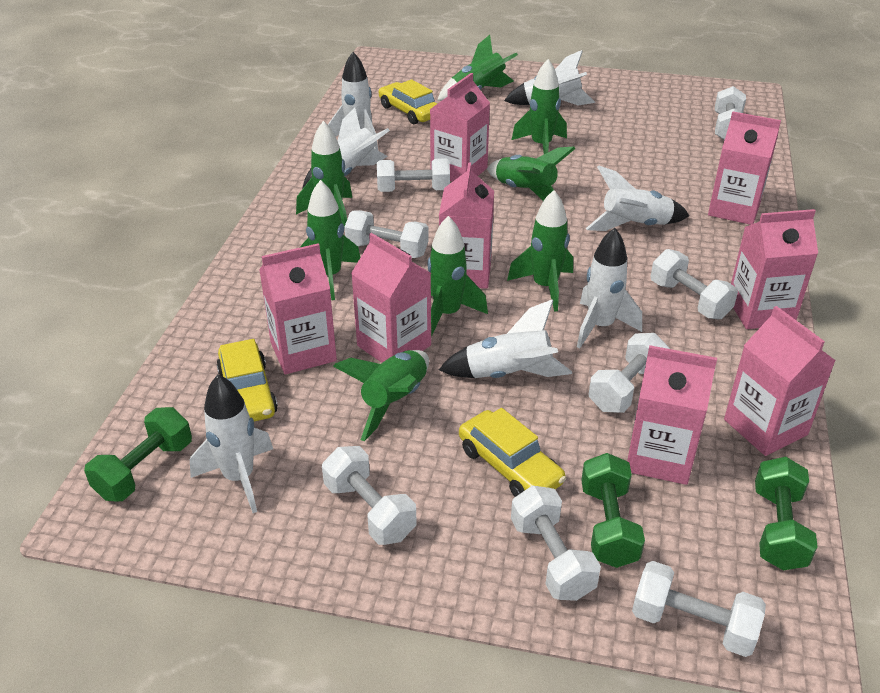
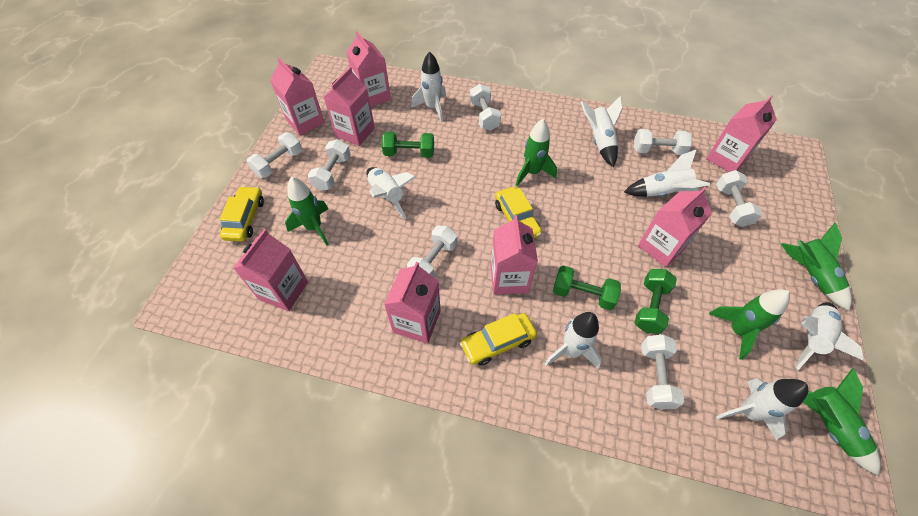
green rocket: 8 -> 5
white dumbbell: 8 -> 7

